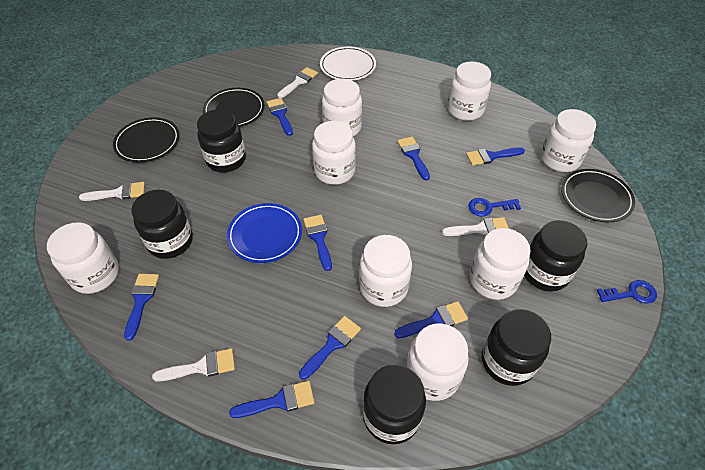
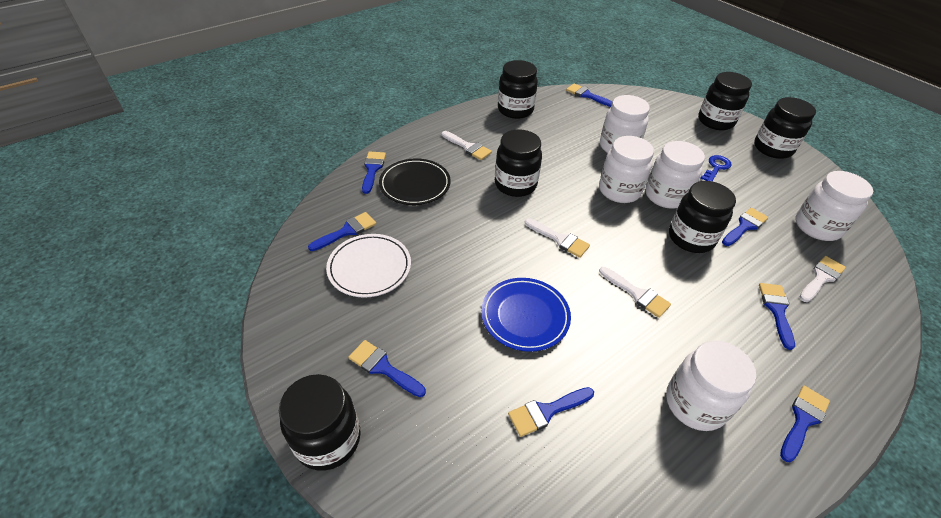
black jar: 5 -> 6
black plate: 3 -> 1
blue key: 2 -> 1
white jar: 8 -> 5

